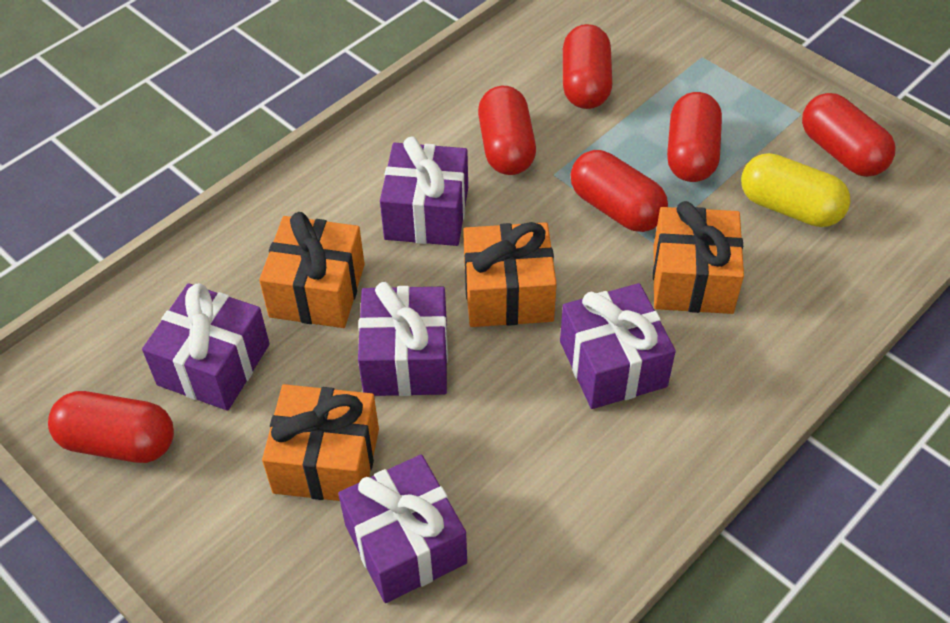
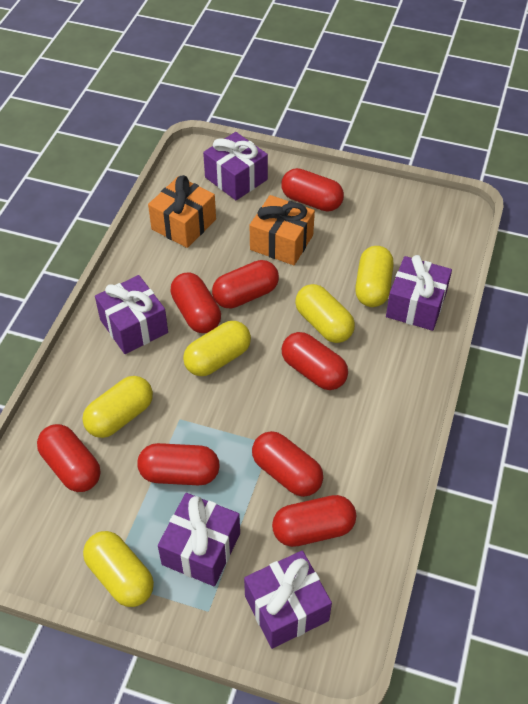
orange gift: 4 -> 2
red capsule: 6 -> 8
yellow capsule: 1 -> 5

